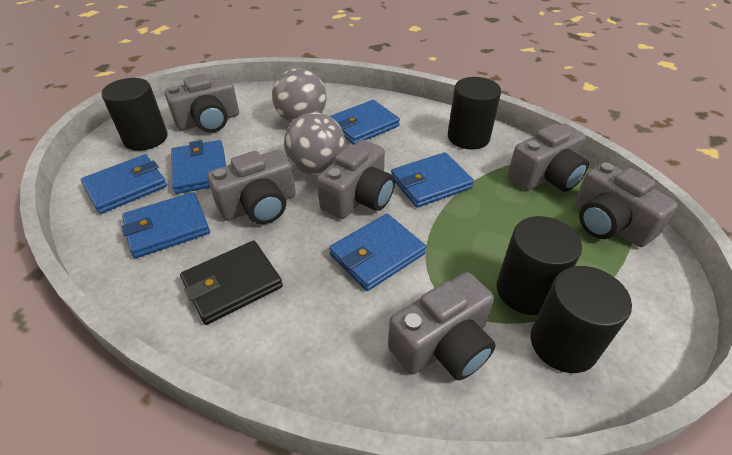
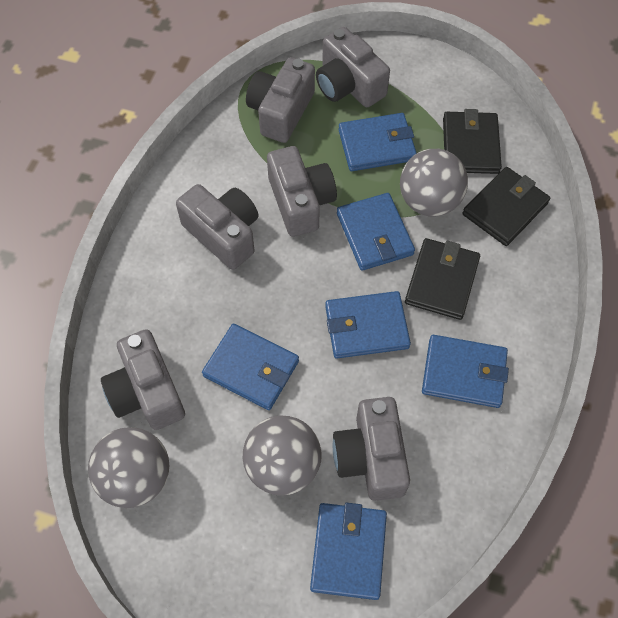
black cylinder: 4 -> 0
black wallet: 1 -> 3
grey ball: 2 -> 3

